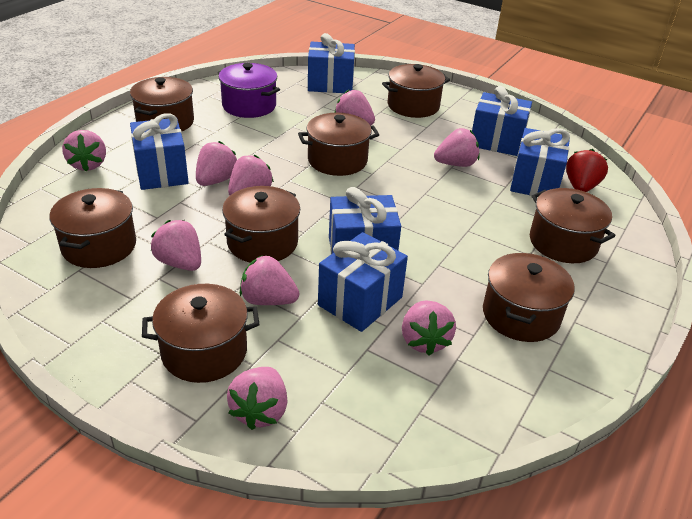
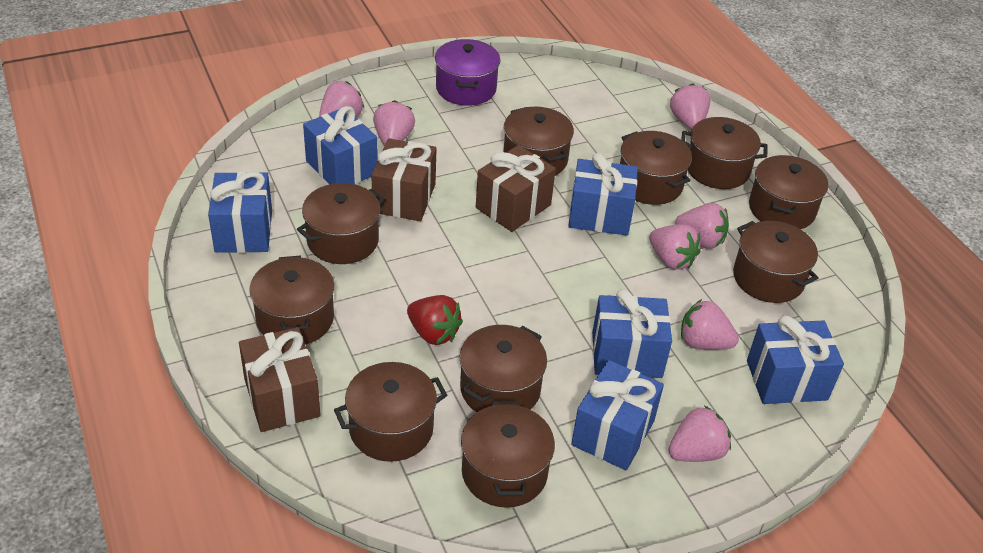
brown gift: 0 -> 3
brown pot: 8 -> 10
pink strawberry: 9 -> 7

